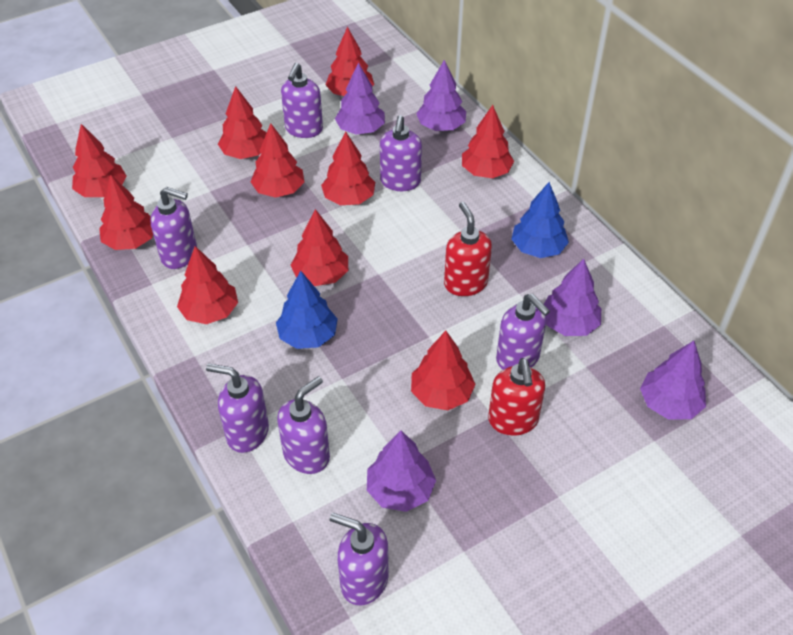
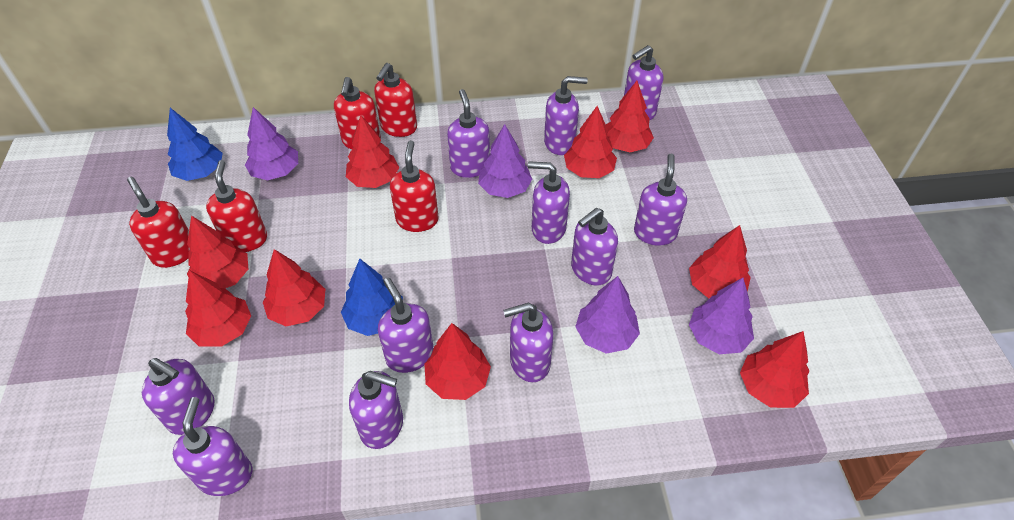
purple soap dispenser: 7 -> 11
purple tree: 5 -> 4
red soap dispenser: 2 -> 5
red tree: 10 -> 9

